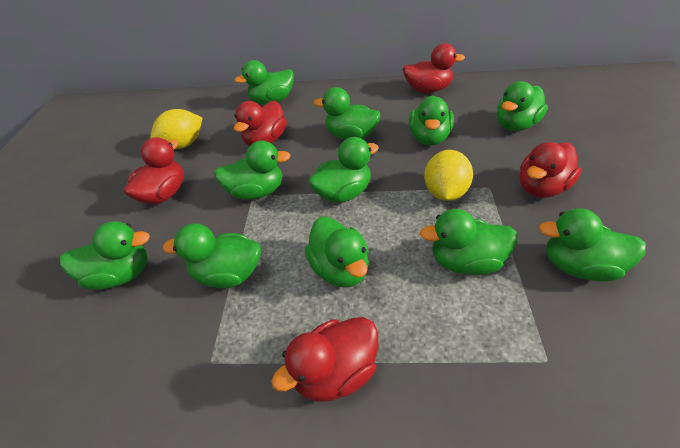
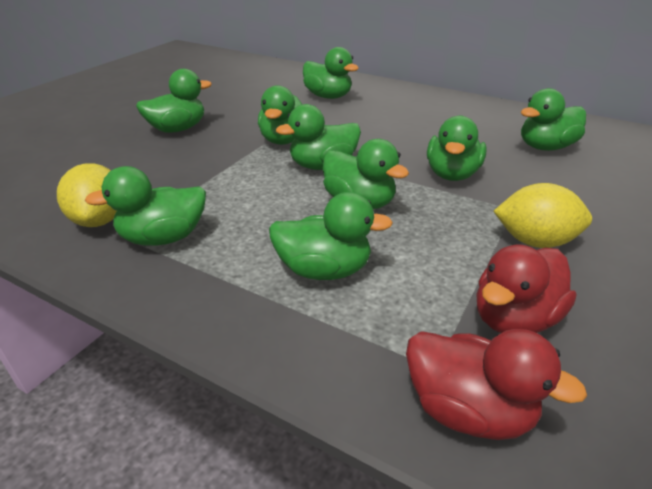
green duck: 11 -> 9
red duck: 5 -> 2

